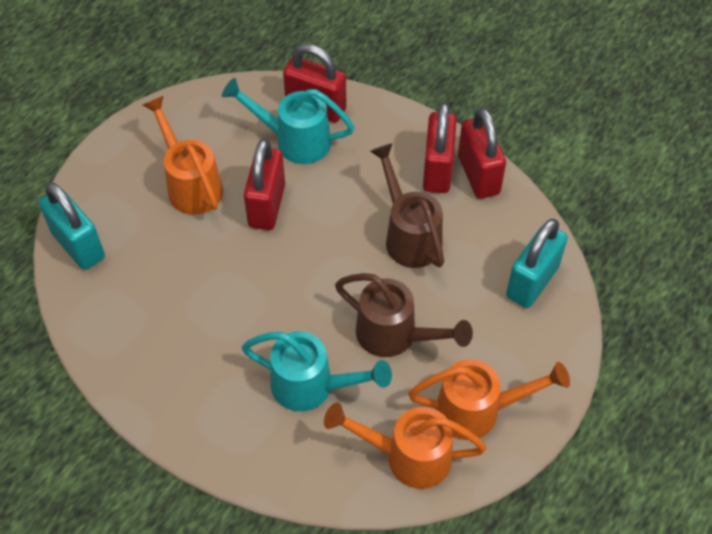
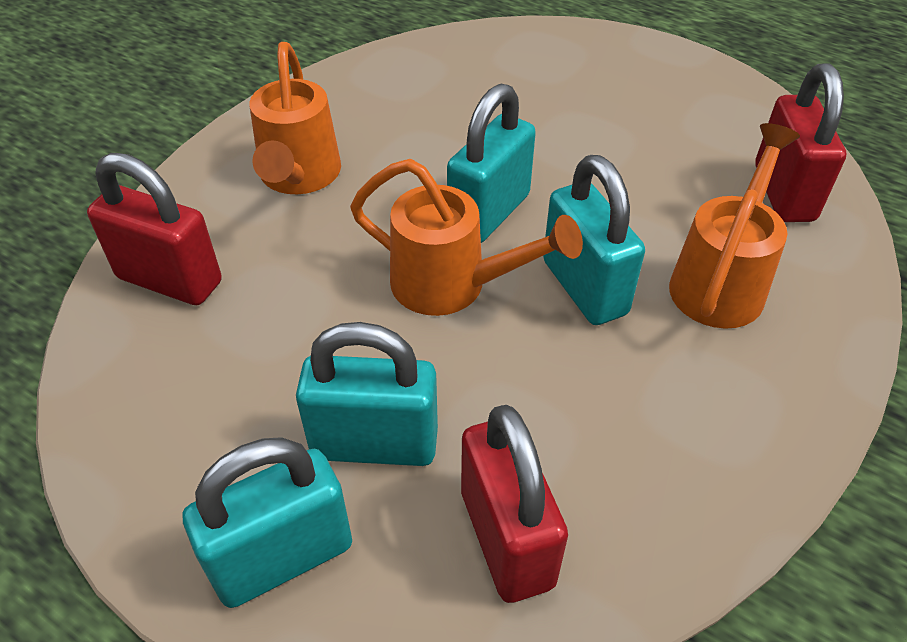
brown watering can: 2 -> 0
red padlock: 4 -> 3
turquoise padlock: 2 -> 4
turquoise watering can: 2 -> 0

